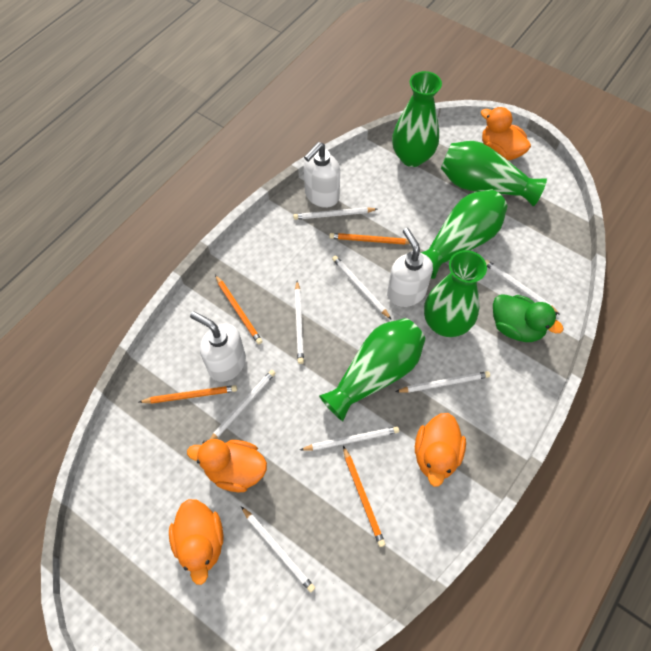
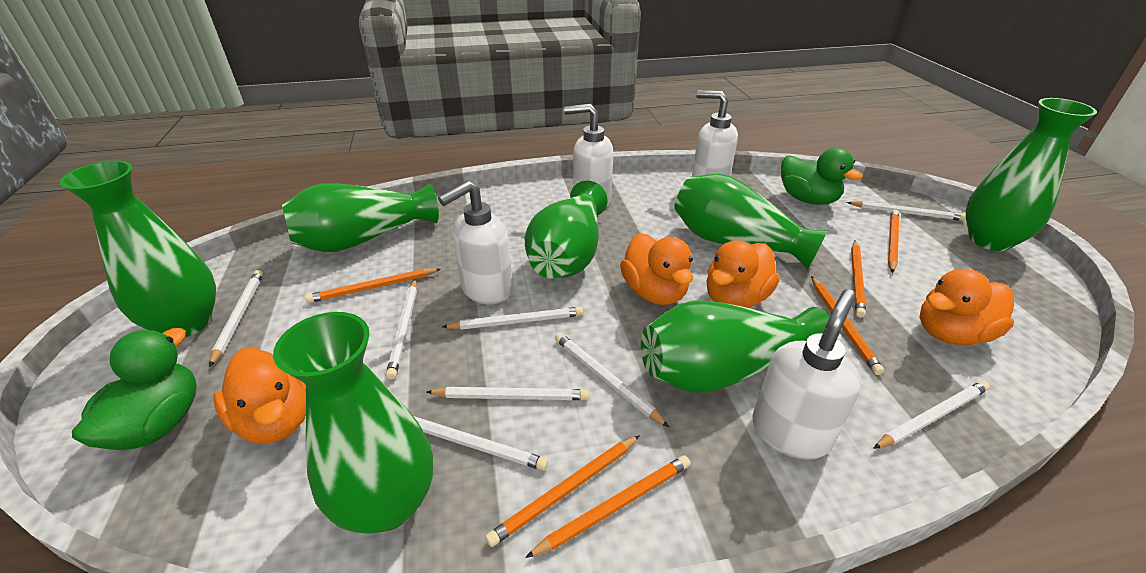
green duck: 1 -> 2
green vase: 5 -> 7
orange pencil: 4 -> 6
white soap dispenser: 3 -> 4

